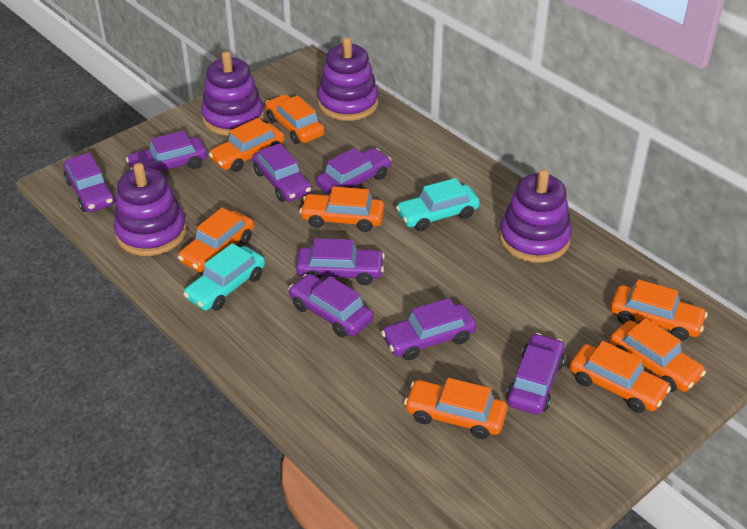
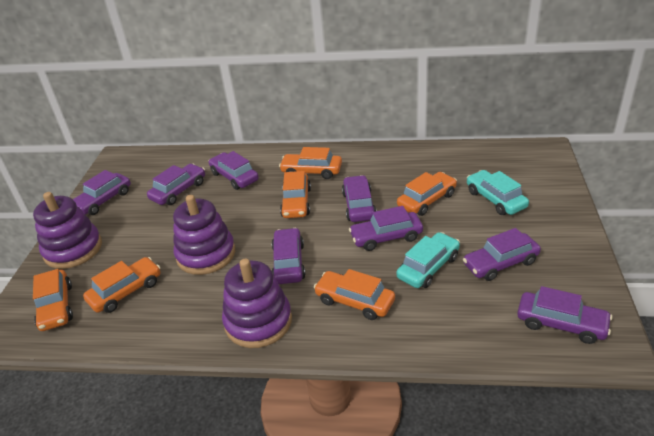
orange car: 8 -> 6
purple stacking toy: 4 -> 3

